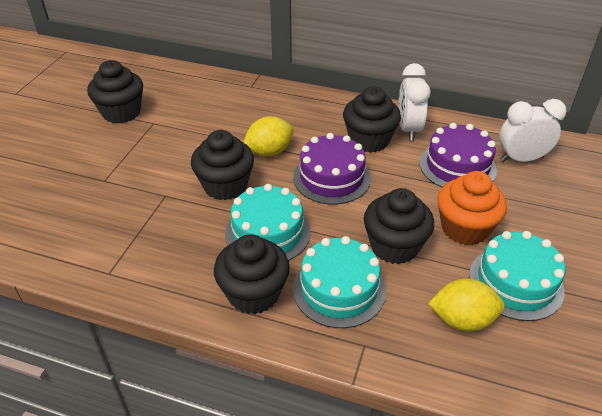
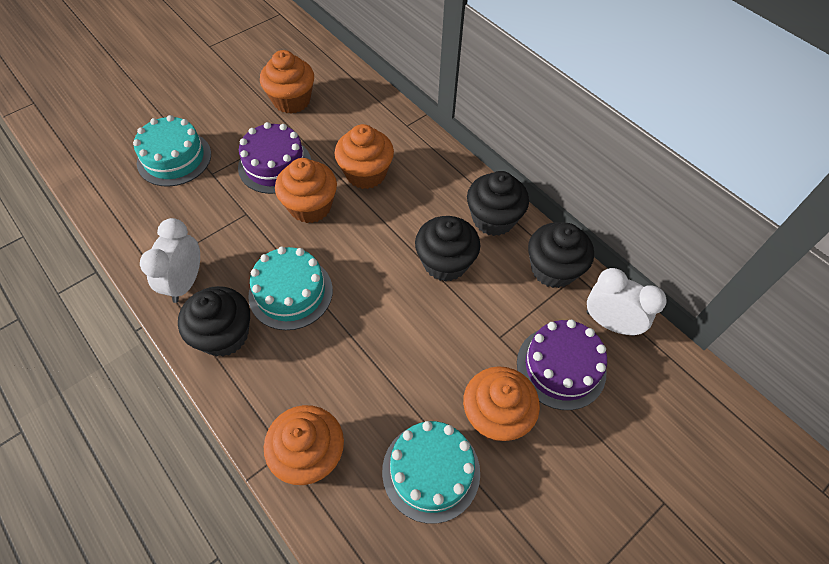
black cupcake: 5 -> 4
orange cupcake: 1 -> 5
yellow lemon: 2 -> 0

